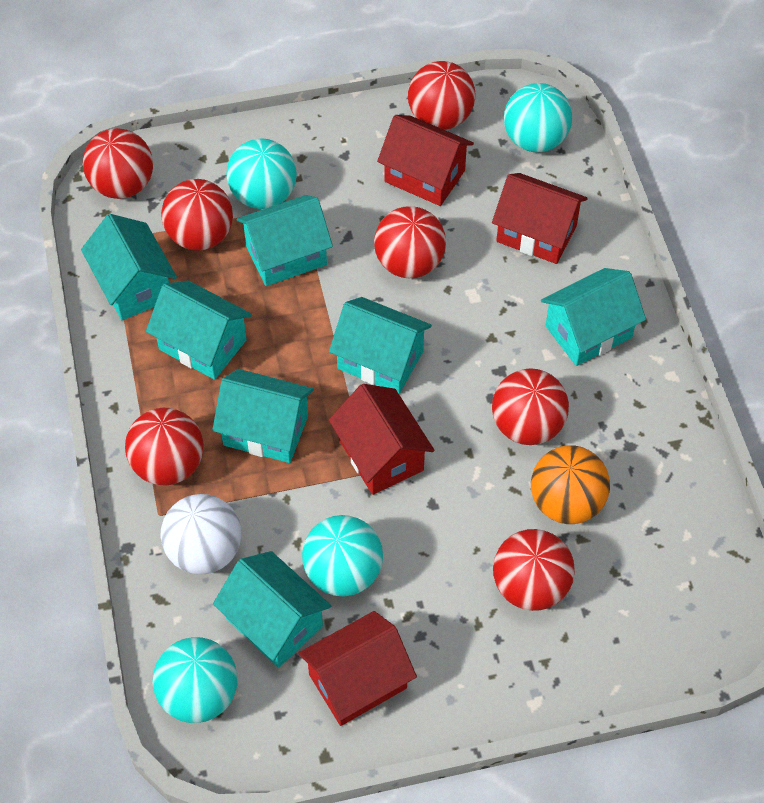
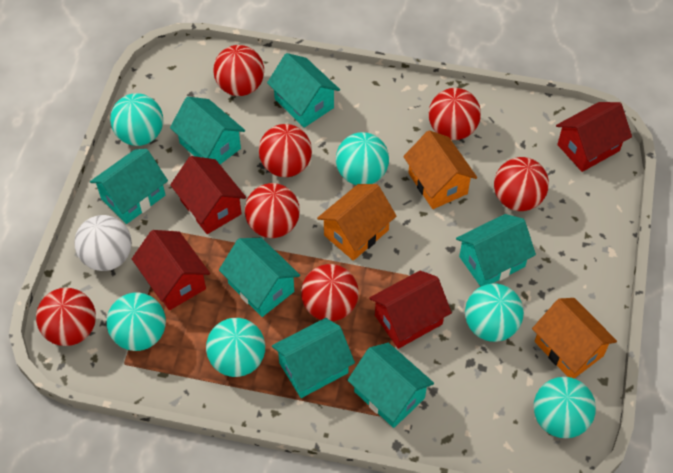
orange ball: 1 -> 0
orange house: 0 -> 3
turquoise ball: 4 -> 6

